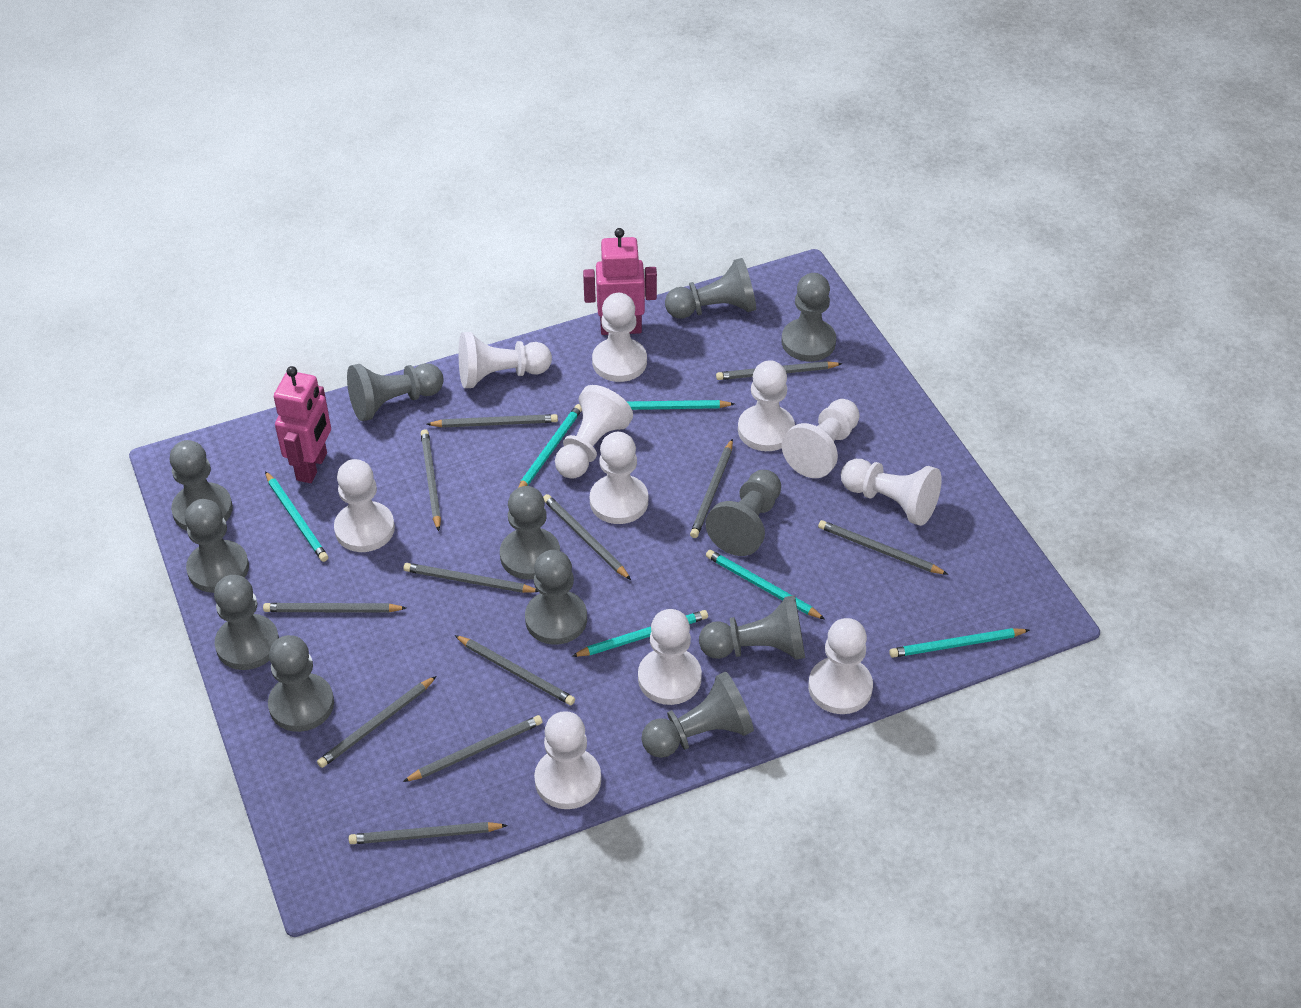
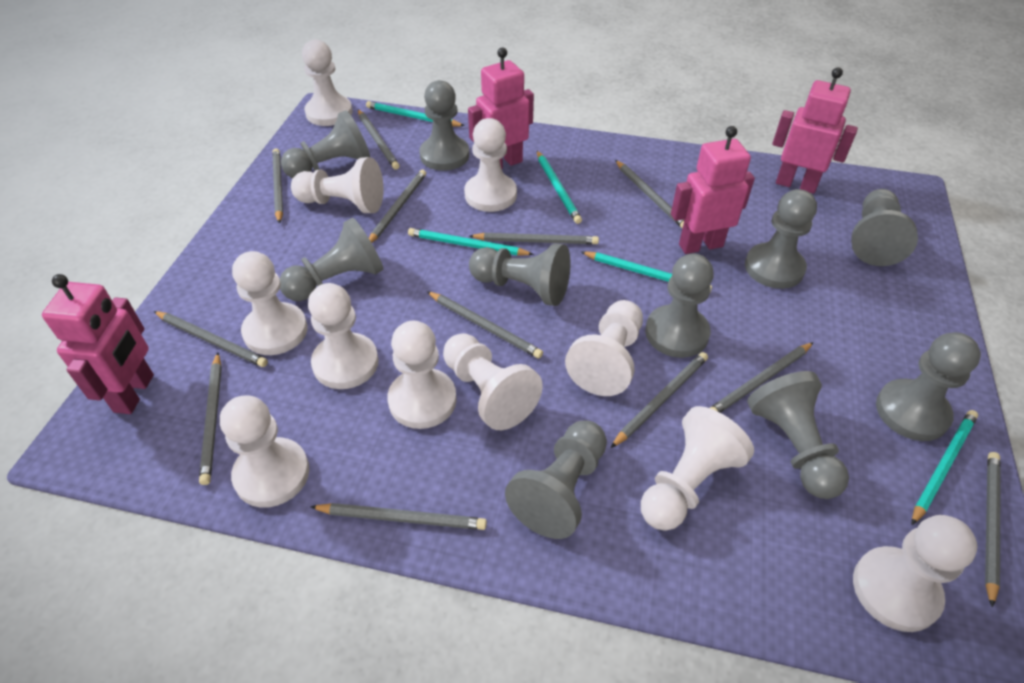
grey pawn: 12 -> 10
pink robot: 2 -> 4
turquoise pencil: 6 -> 5

